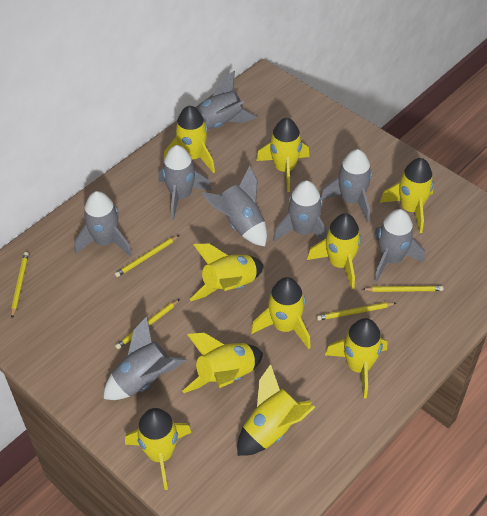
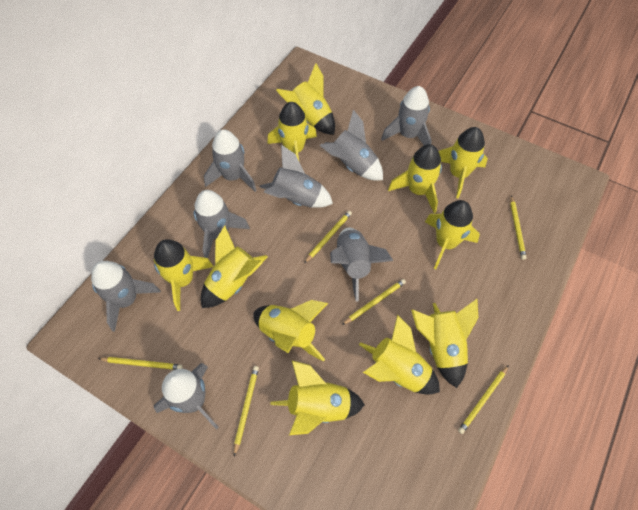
yellow pencil: 5 -> 6
yellow rocket: 10 -> 11

